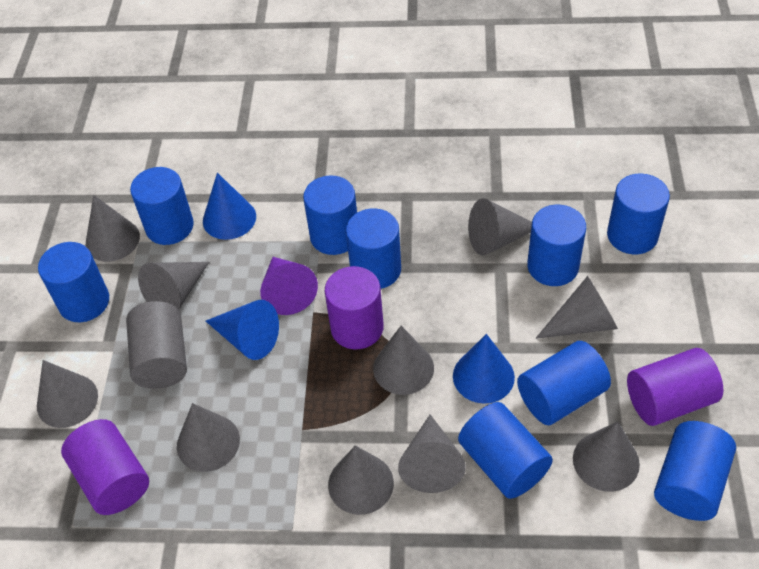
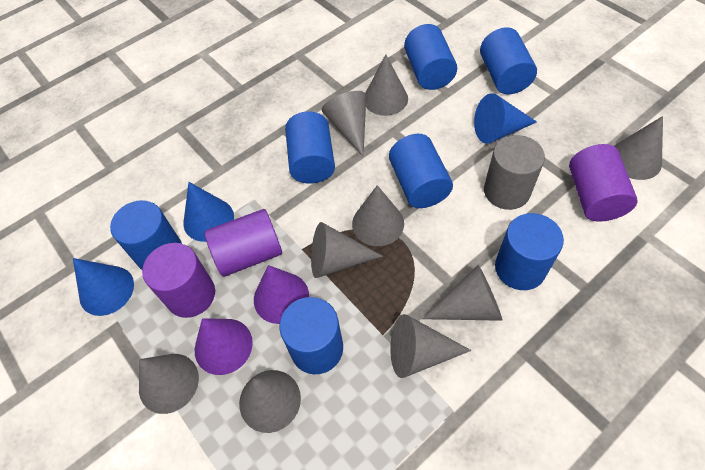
blue cylinder: 9 -> 7
grey cone: 10 -> 9
purple cone: 1 -> 2

